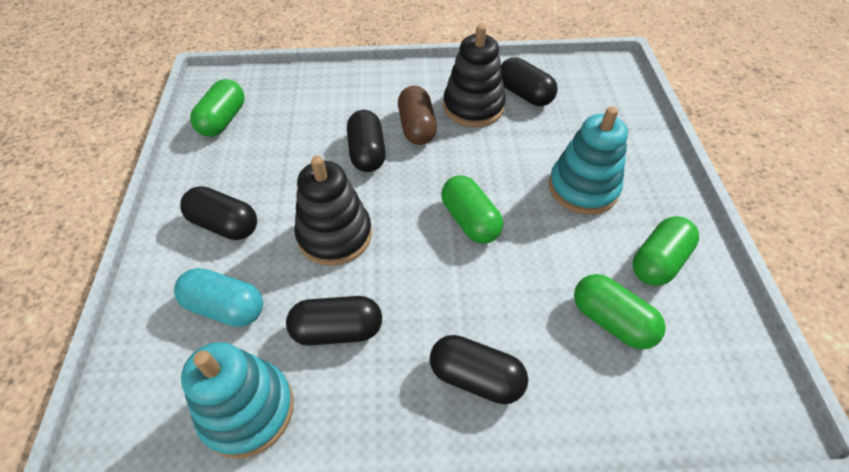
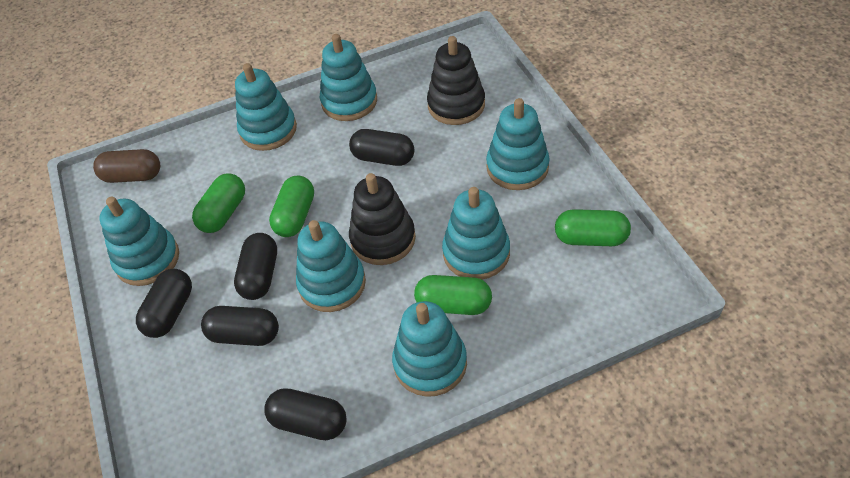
turquoise capsule: 1 -> 0
turquoise stacking toy: 2 -> 7

